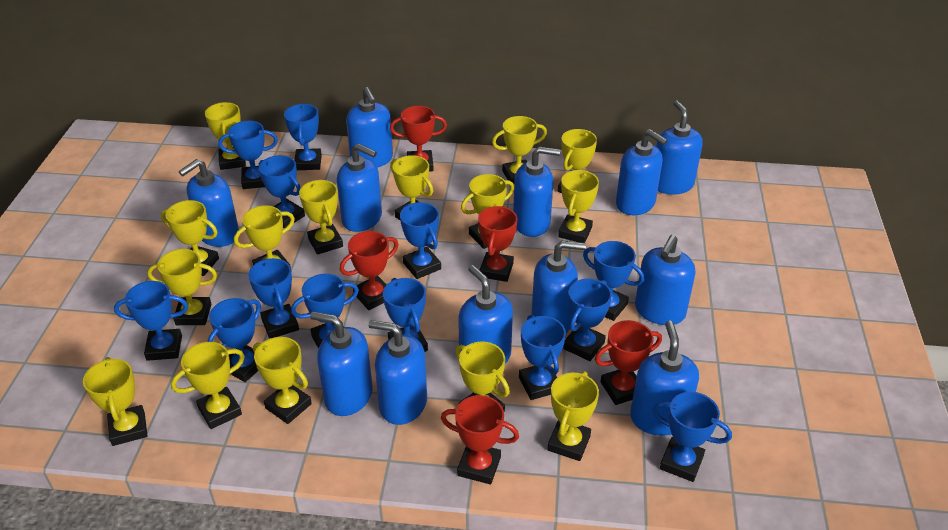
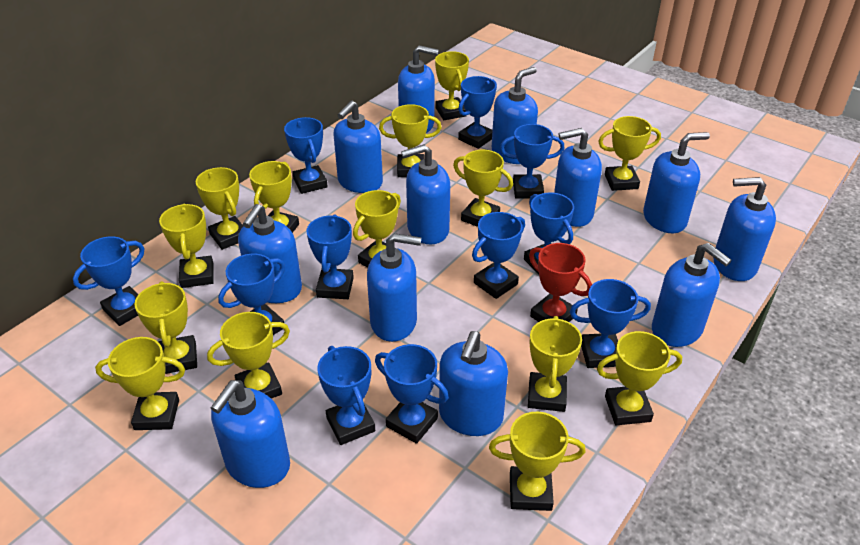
blue trophy: 13 -> 11
red trophy: 5 -> 1
yellow trophy: 15 -> 14

